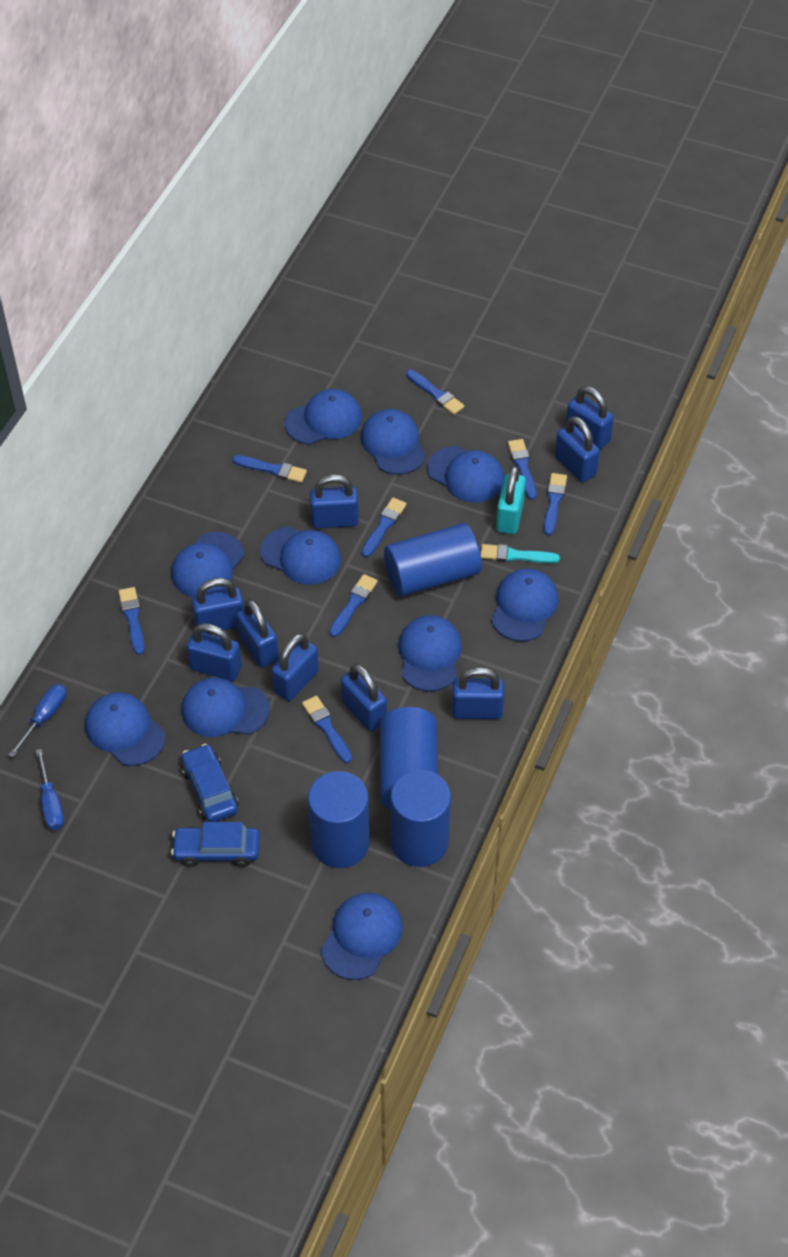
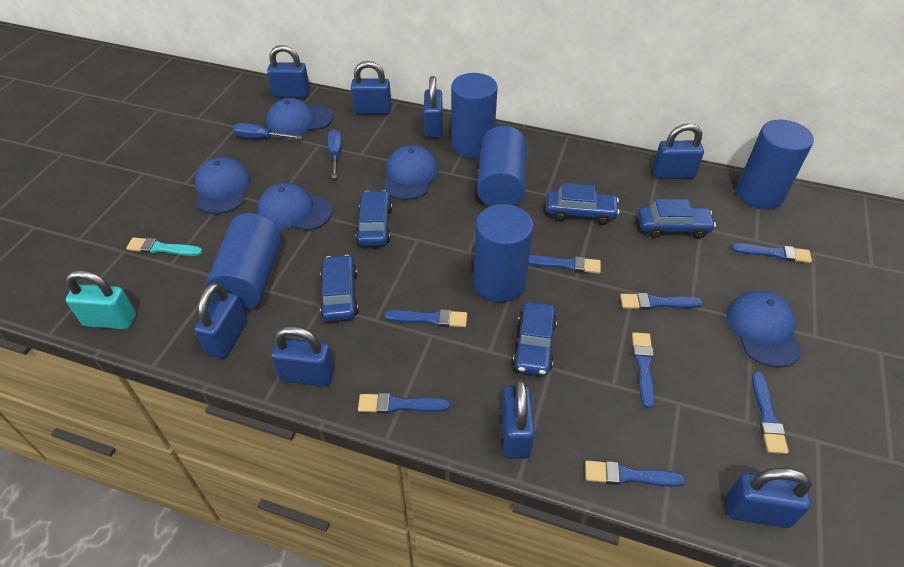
blue cap: 10 -> 5
blue car: 2 -> 5
blue cylinder: 4 -> 5
blue padlock: 9 -> 8

